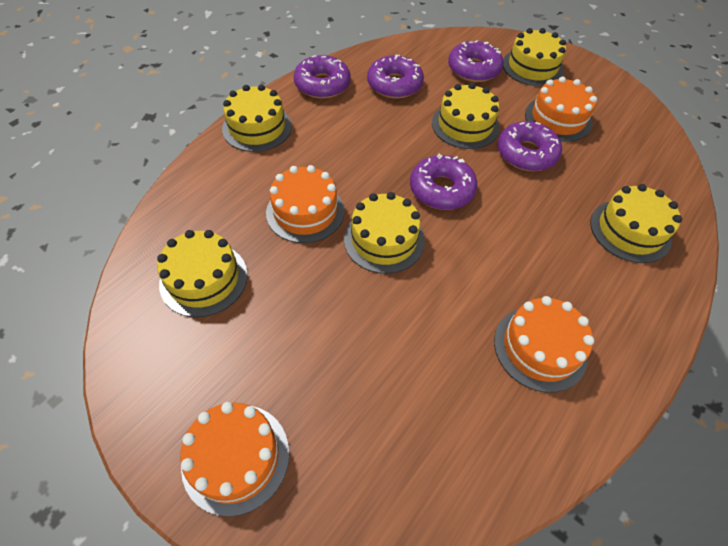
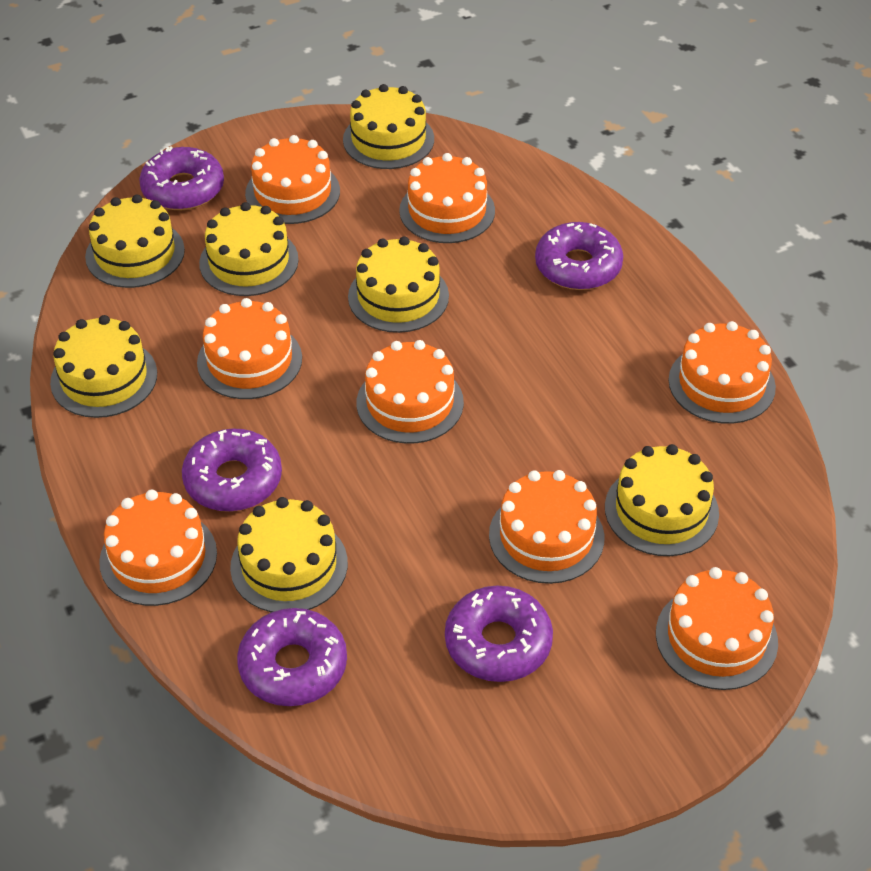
orange cake: 4 -> 8
yellow cake: 6 -> 7

